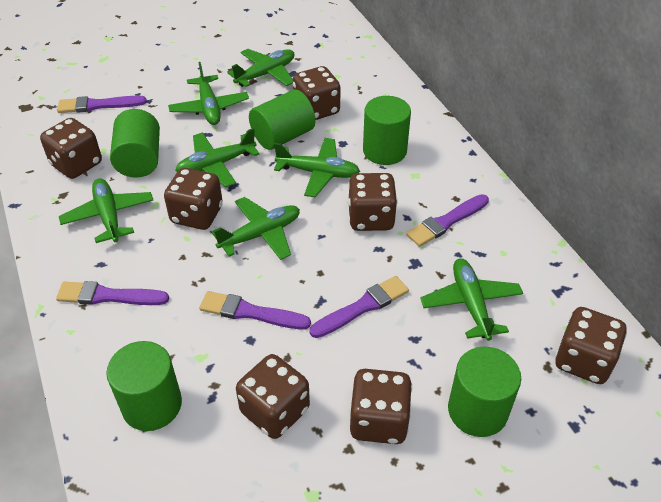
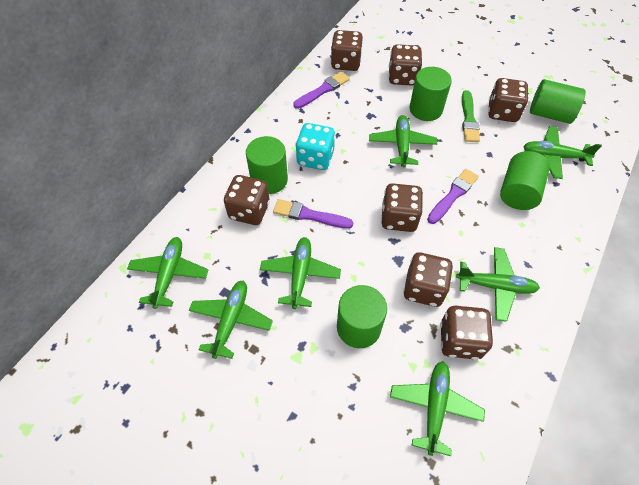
green brush: 0 -> 1
purple brush: 5 -> 3
turquoise dice: 0 -> 1

